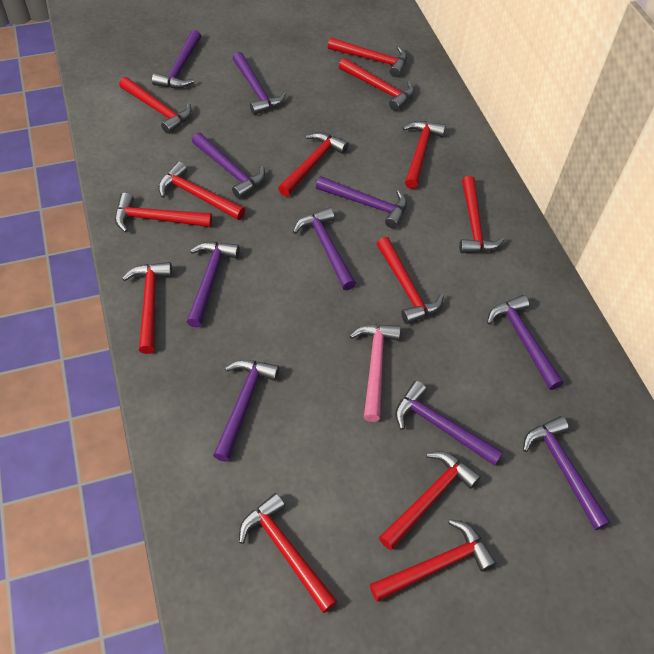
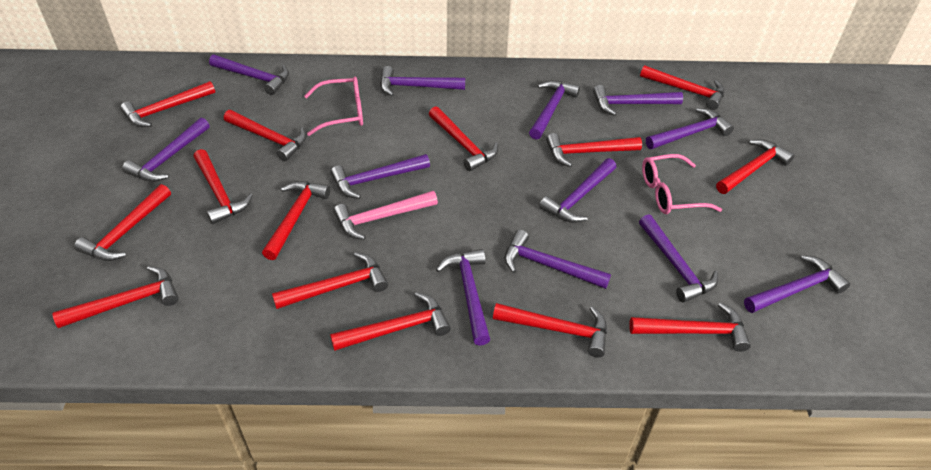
pink glasses: 0 -> 2
purple hammer: 10 -> 12
red hammer: 13 -> 14

